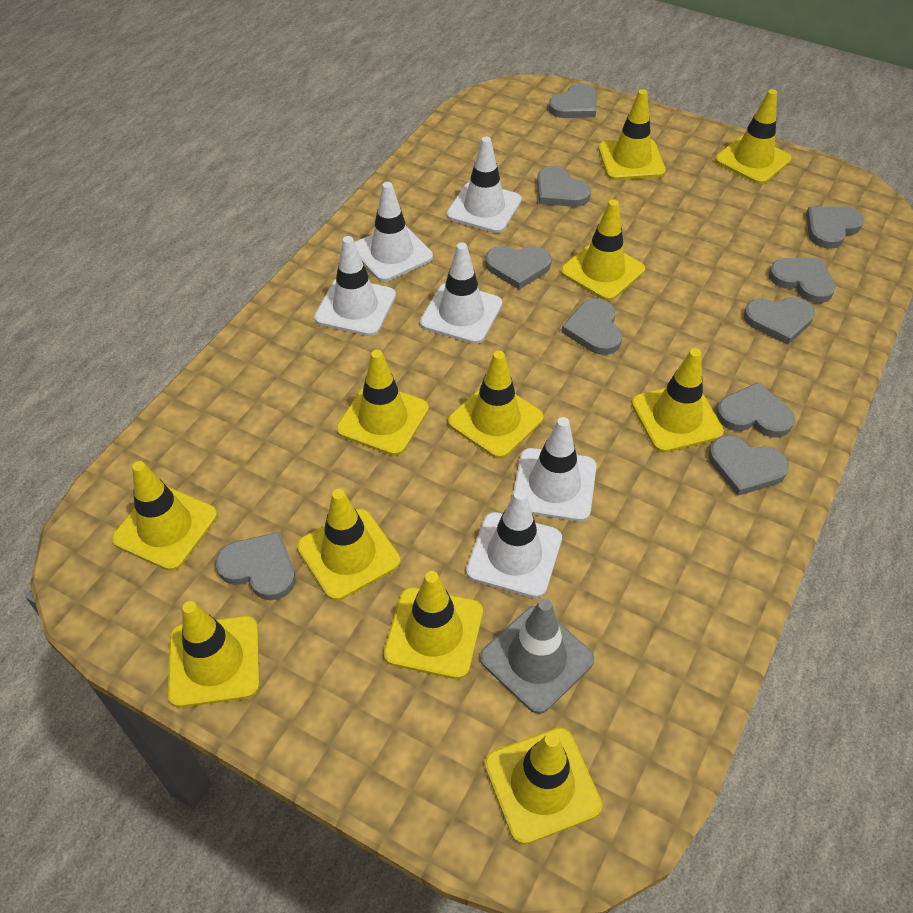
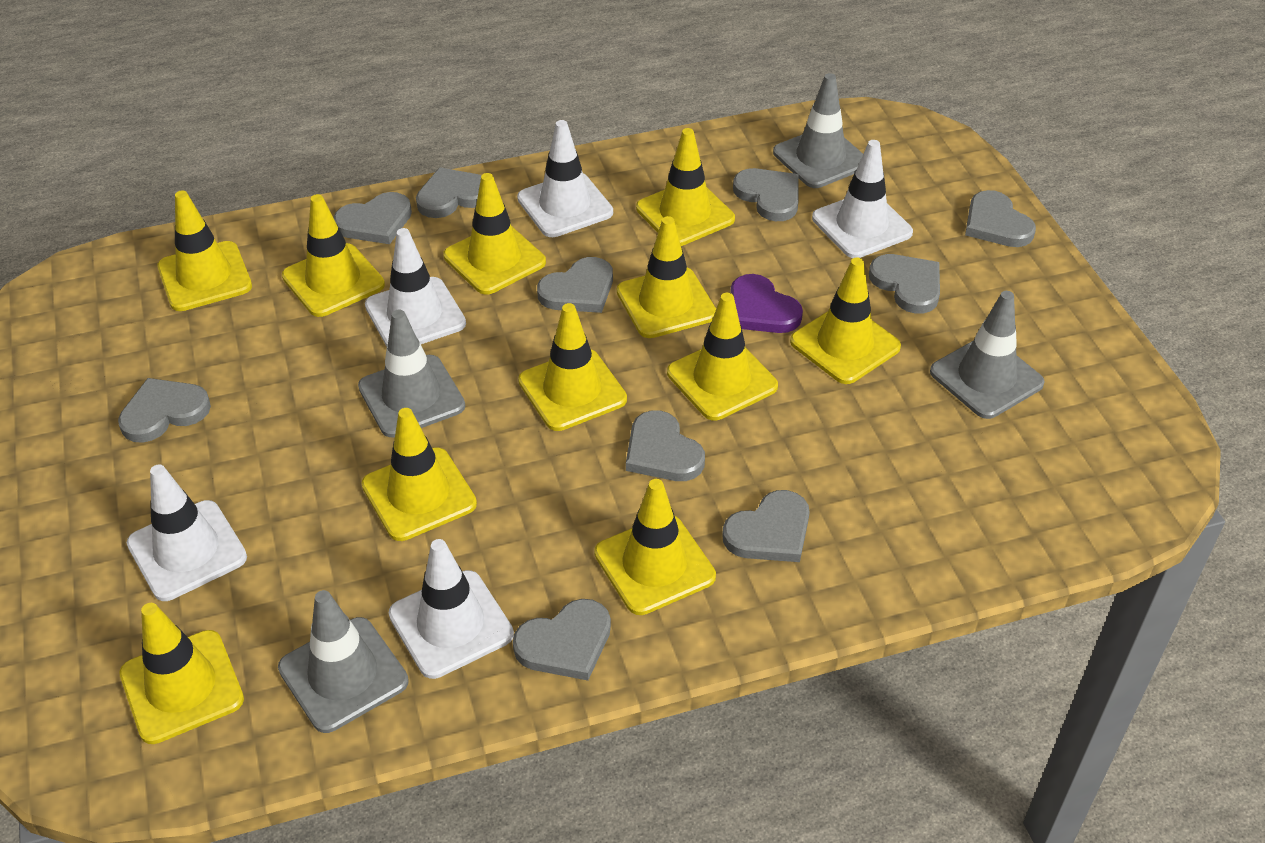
grey traffic cone: 1 -> 4
purple heart: 0 -> 1
white traffic cone: 6 -> 5

